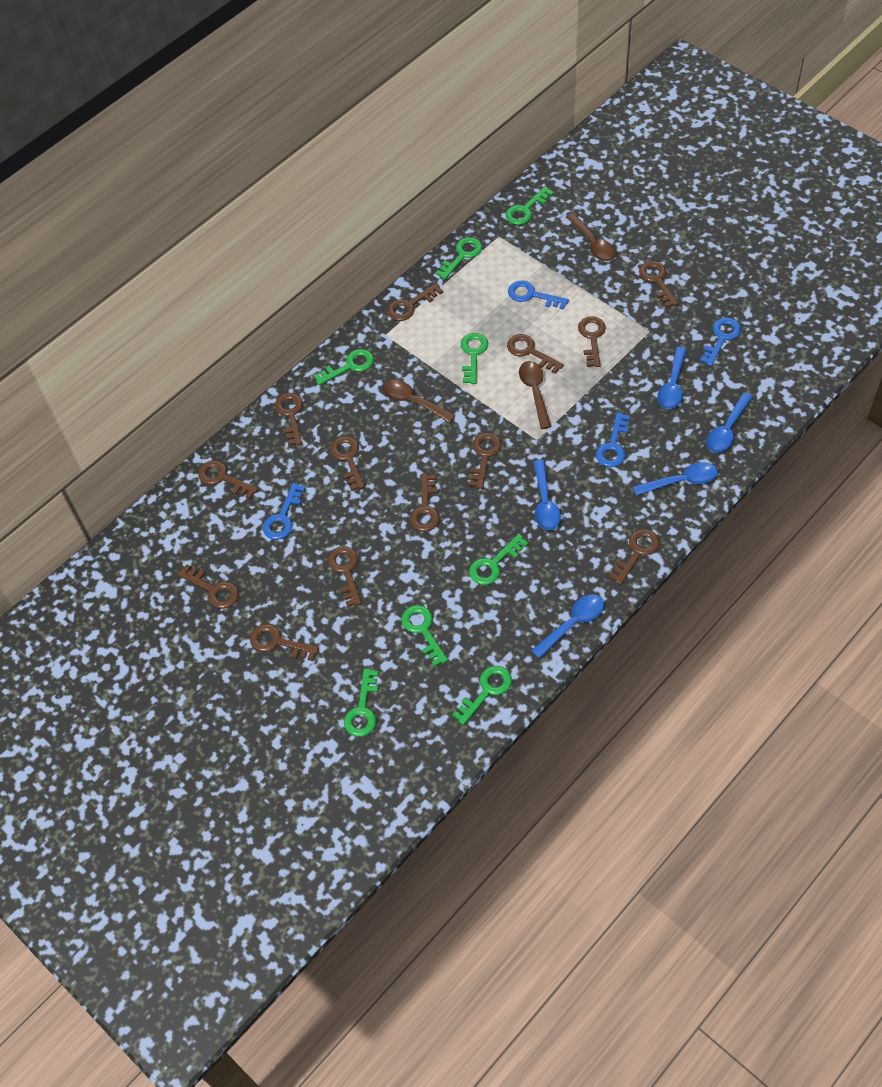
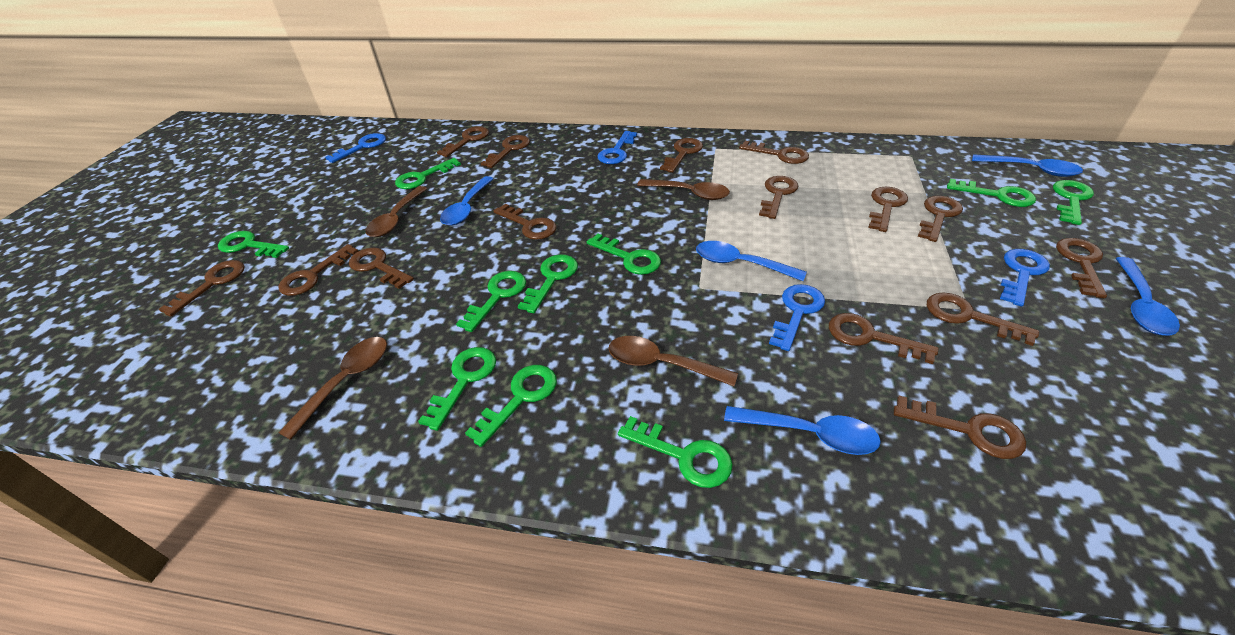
brown key: 13 -> 15
brown spoon: 3 -> 4
green key: 8 -> 10

